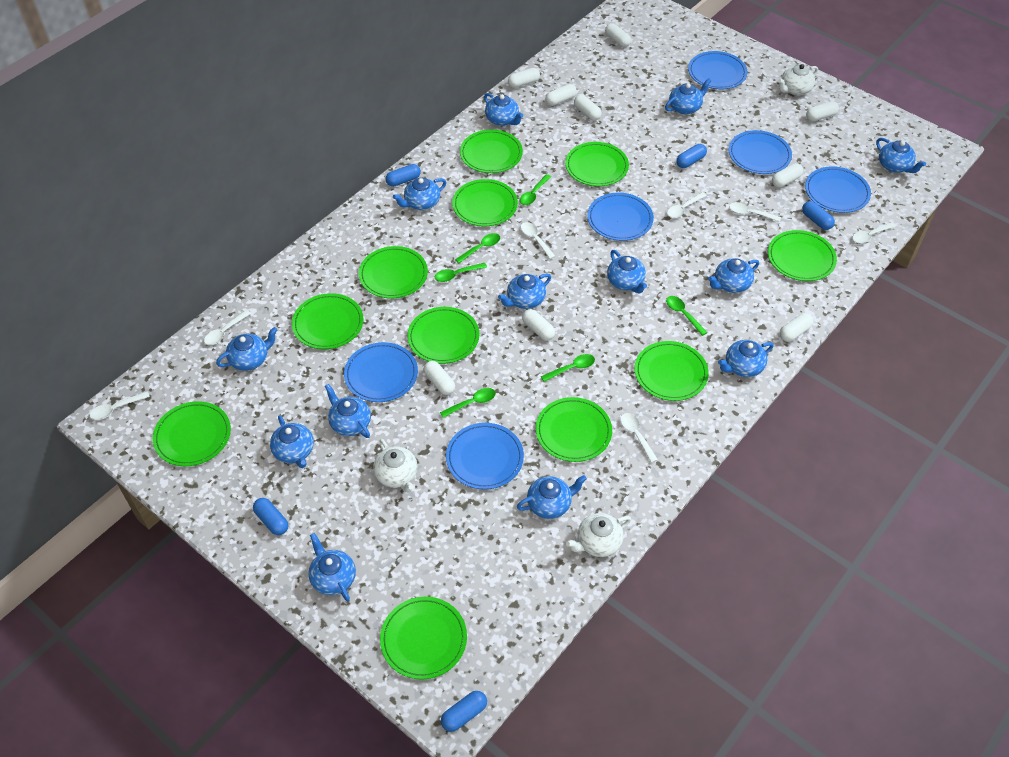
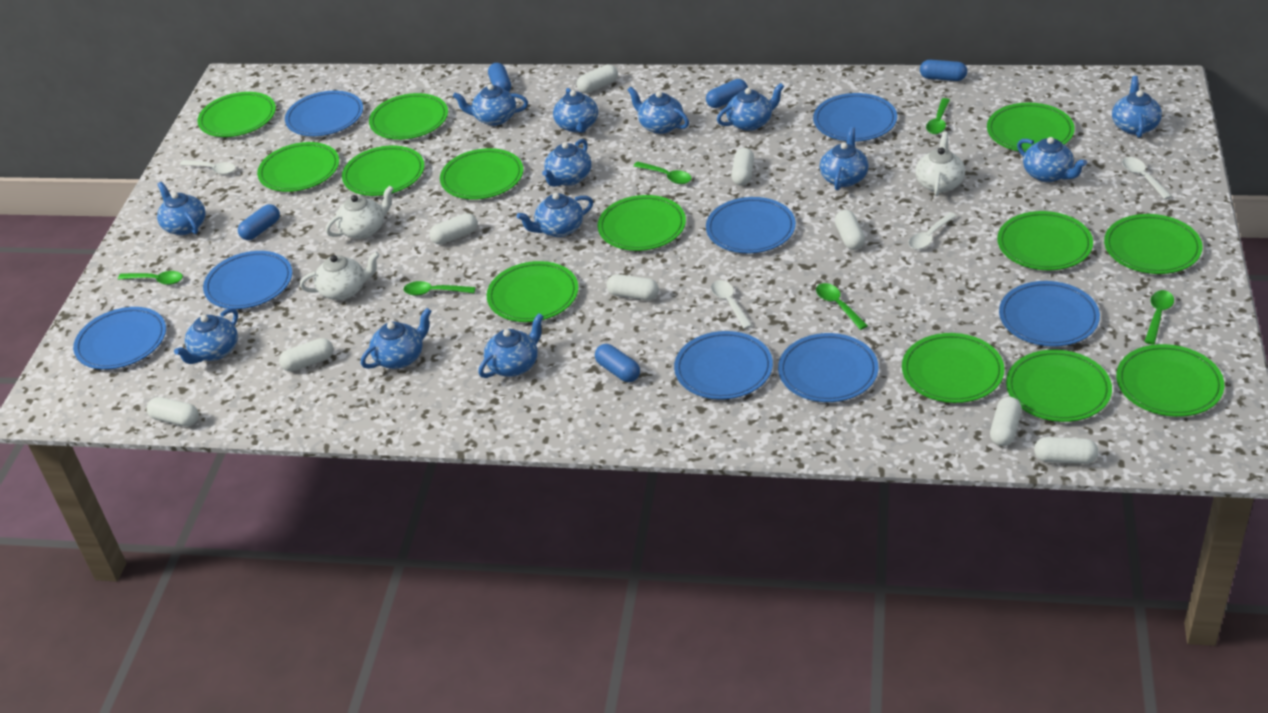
blue plate: 6 -> 8
green plate: 11 -> 13
white spoon: 7 -> 4

